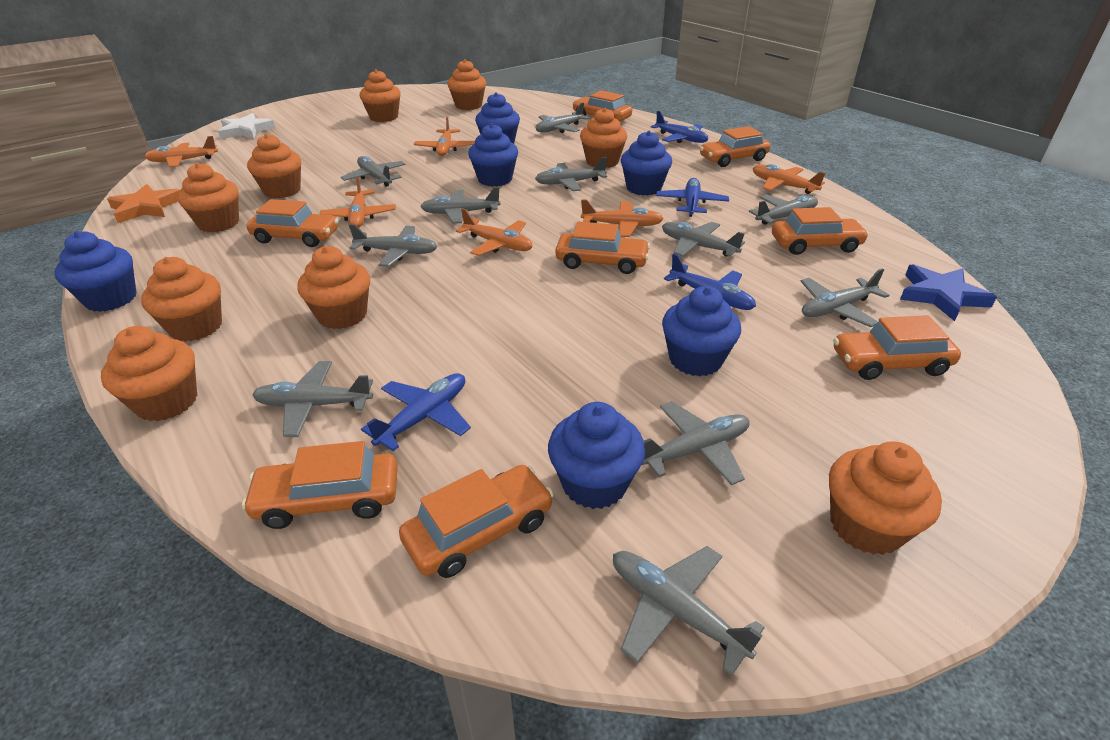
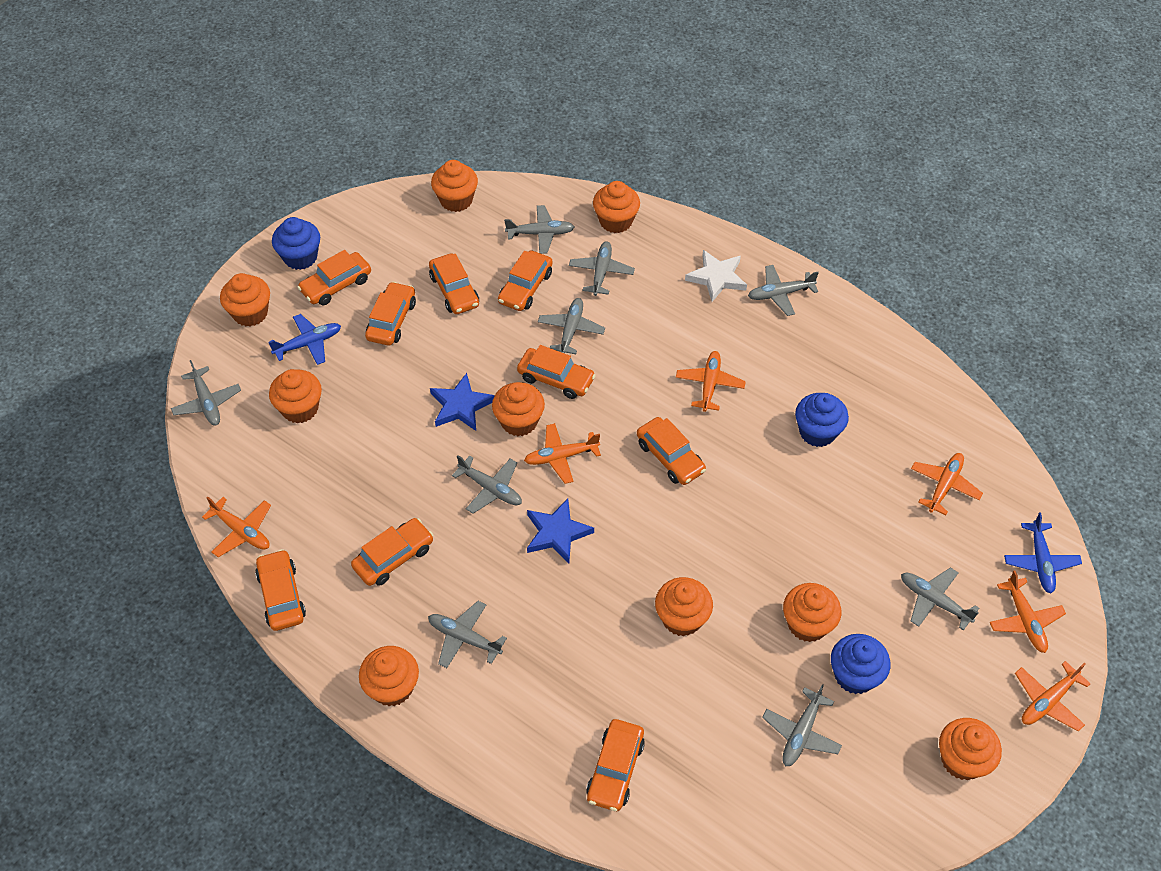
blue cupcake: 6 -> 3
blue plane: 4 -> 2
blue star: 1 -> 2
grey plane: 11 -> 9
orange car: 8 -> 9
orange star: 1 -> 0

